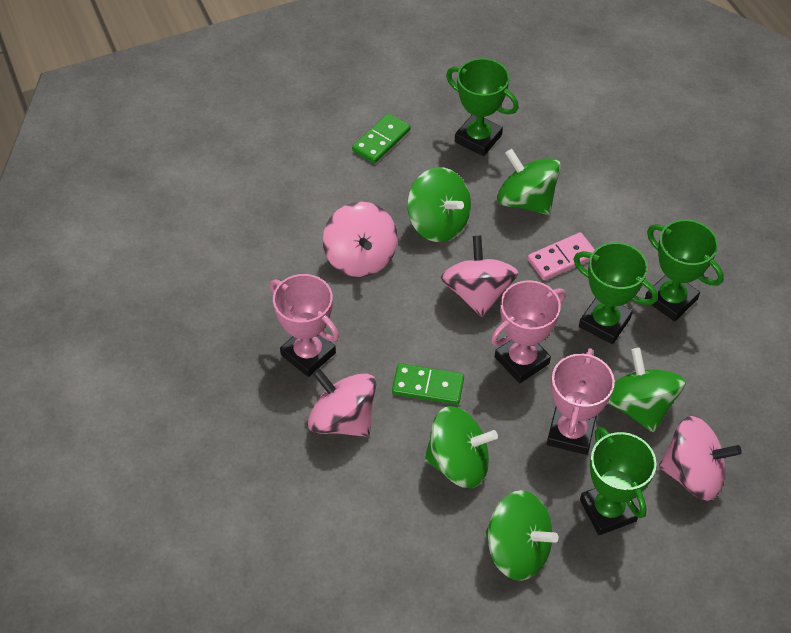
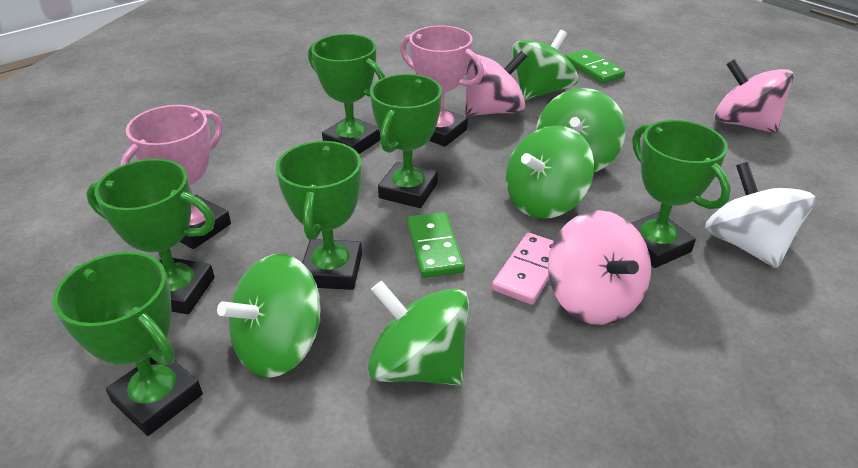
green trophy: 4 -> 6
pink spinning top: 4 -> 3
pink trophy: 3 -> 2
white spinning top: 0 -> 1

